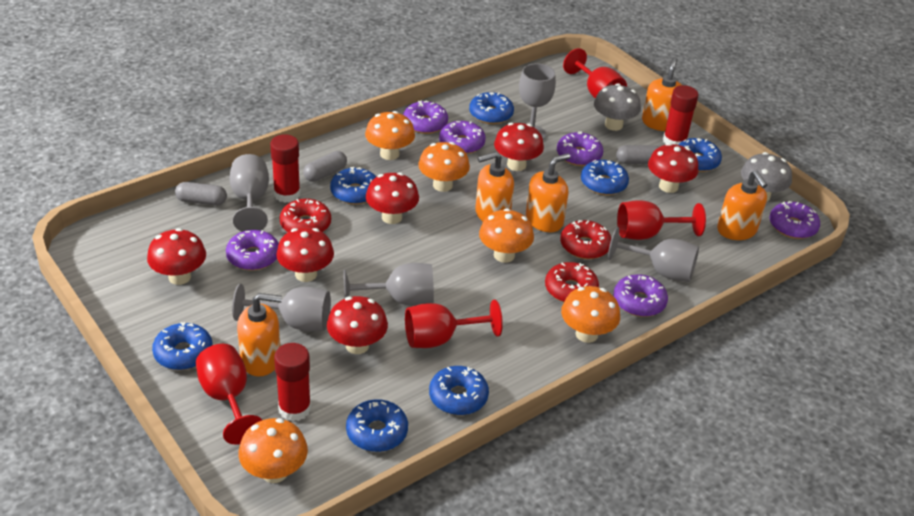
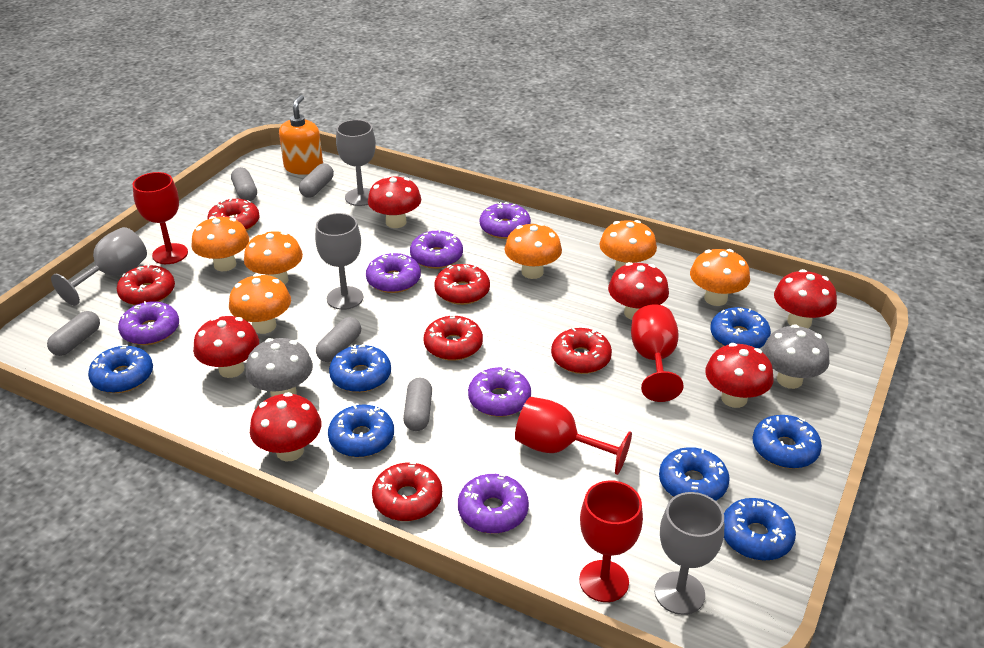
grey capsule: 3 -> 5
grey goblet: 5 -> 4
orange mushroom: 5 -> 6
orange soap dispenser: 5 -> 1
red donut: 3 -> 6
red glue stick: 3 -> 0

